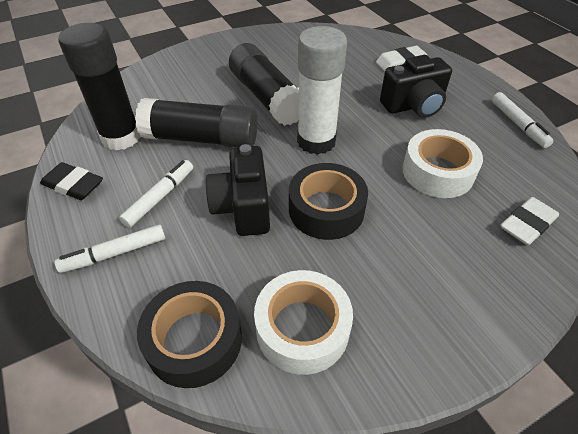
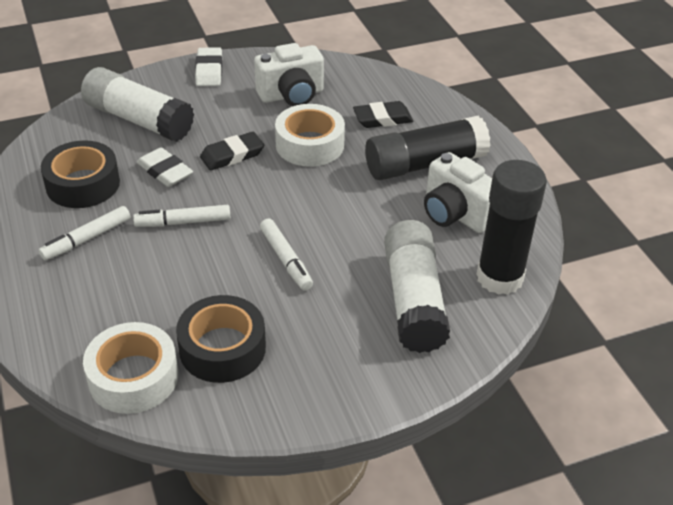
black camera: 2 -> 0
black eraser: 1 -> 2
black glue stick: 3 -> 2
white camera: 0 -> 2
white glue stick: 1 -> 2

